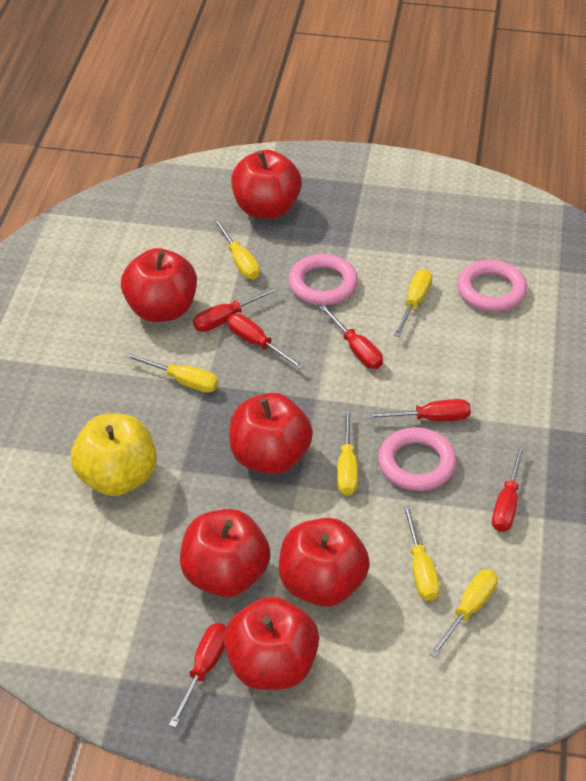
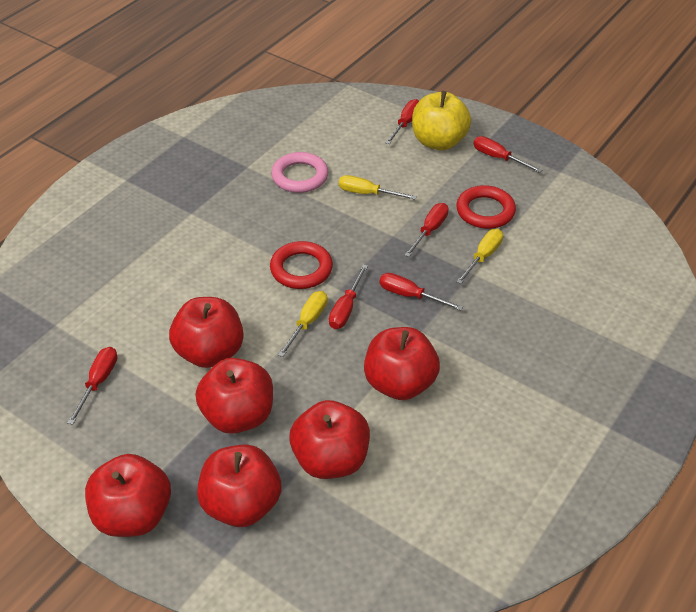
pink ring: 3 -> 1
red ring: 0 -> 2
yellow screwdriver: 6 -> 3

